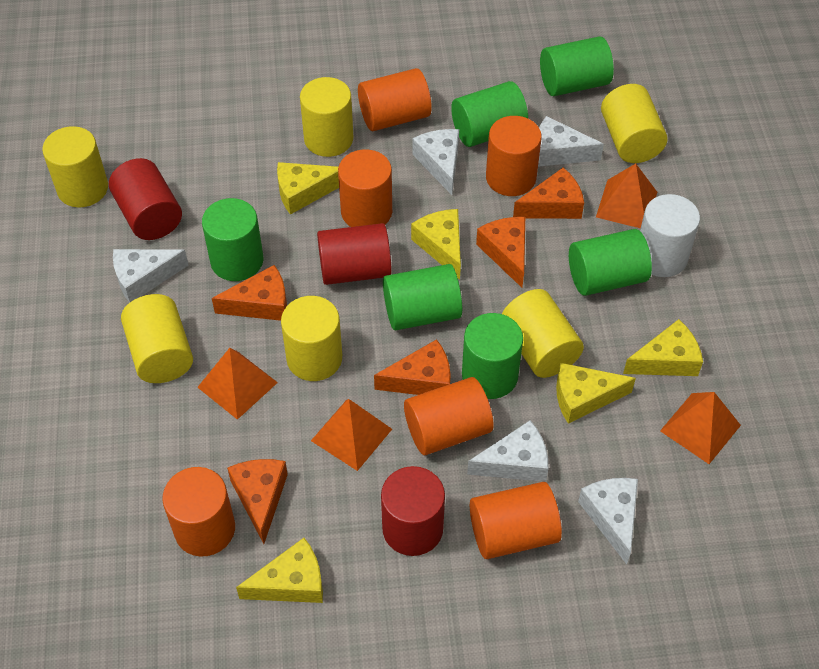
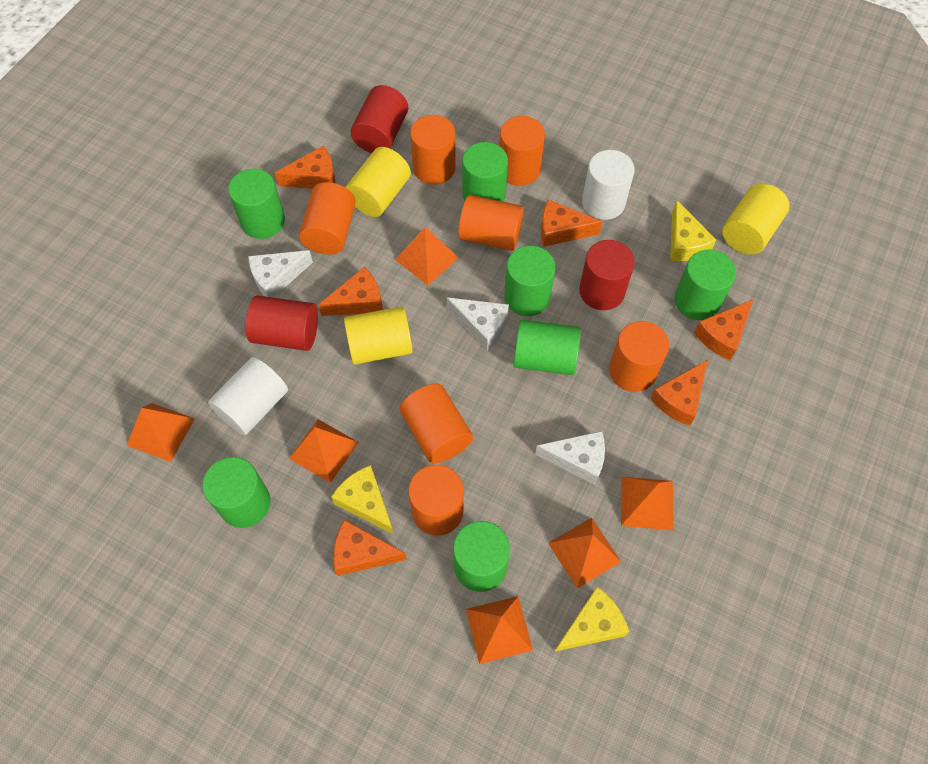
green cylinder: 6 -> 7
orange cheese: 5 -> 6
orange cylinder: 6 -> 7
orange pyramid: 4 -> 6
white cheese: 5 -> 3
white cylinder: 1 -> 2
yellow cheese: 5 -> 3
yellow cylinder: 6 -> 3

